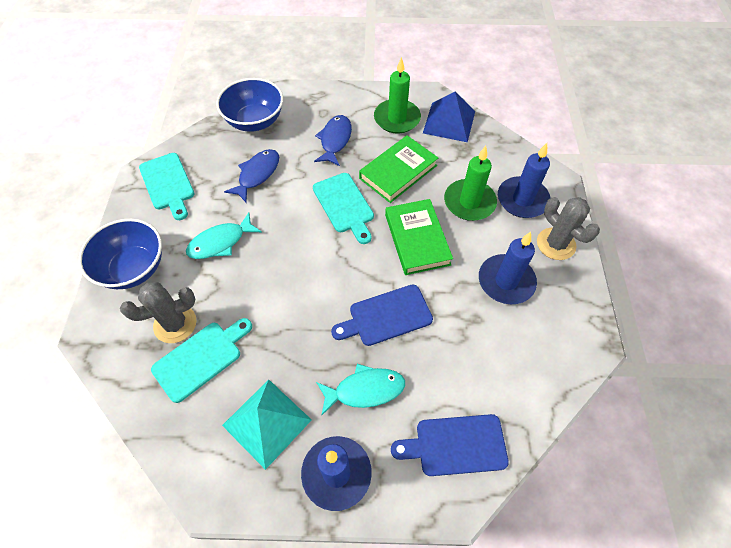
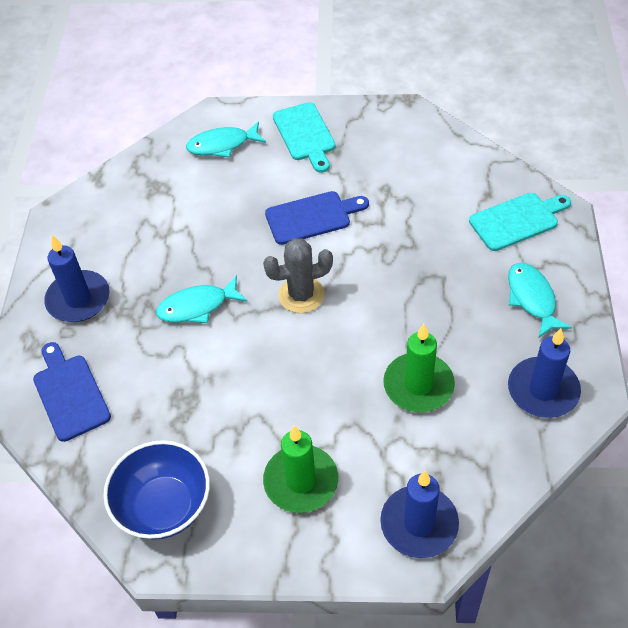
blue bowl: 2 -> 1
blue fish: 2 -> 0
blue pyramid: 1 -> 0
green book: 2 -> 0
grey cactus: 2 -> 1
turquoise cutting board: 3 -> 2
turquoise fish: 2 -> 3
turquoise pyramid: 1 -> 0

